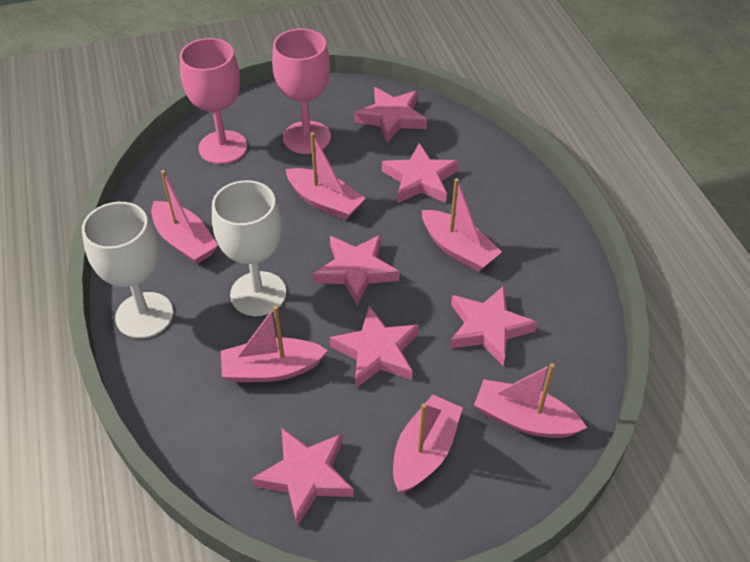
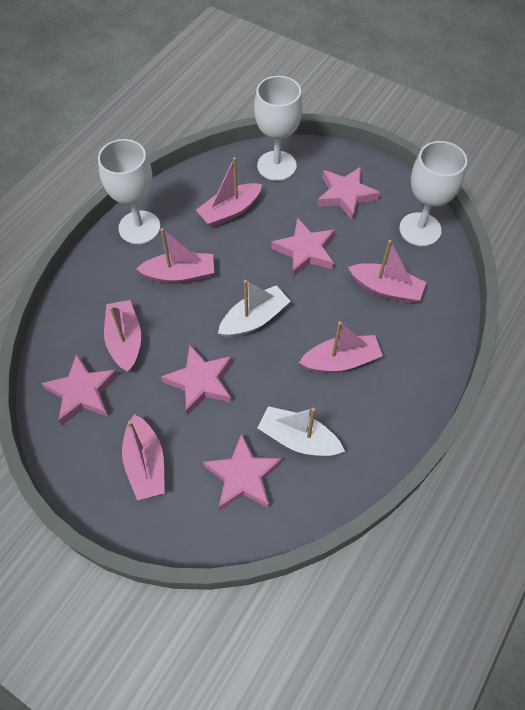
pink goblet: 2 -> 0
pink star: 6 -> 5
white boat: 0 -> 2
white goblet: 2 -> 3

